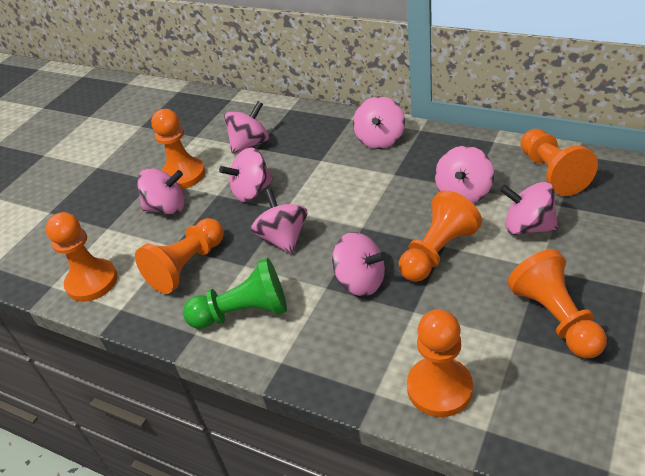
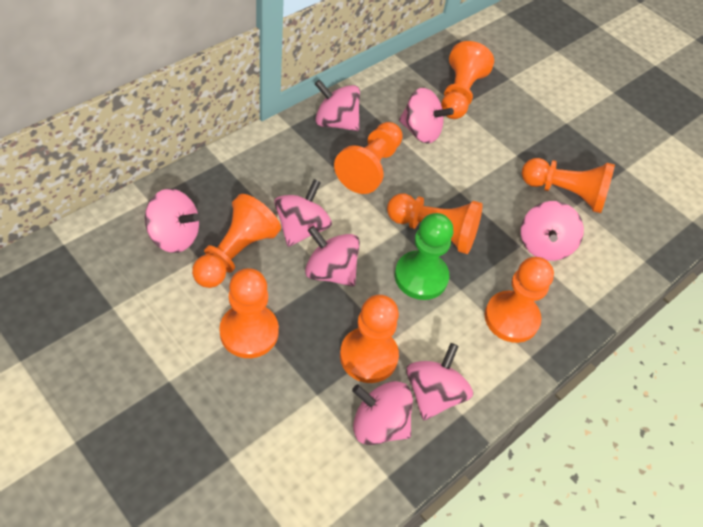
orange pawn: 7 -> 8

